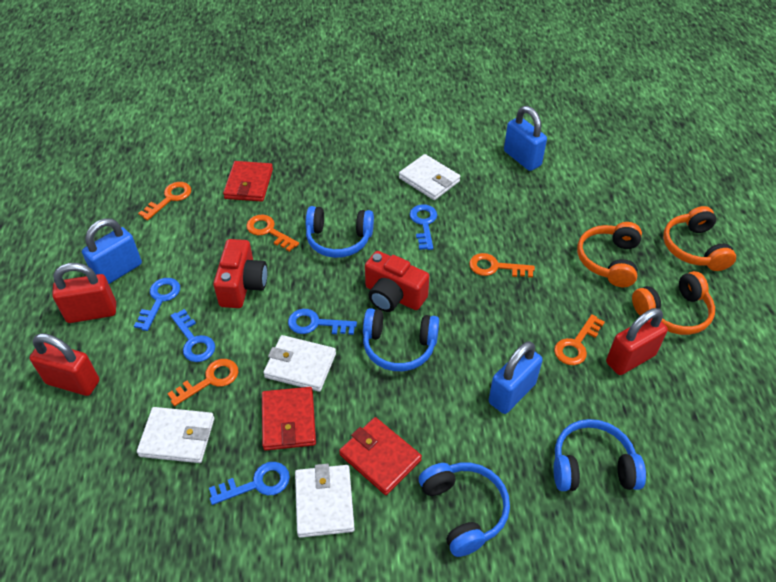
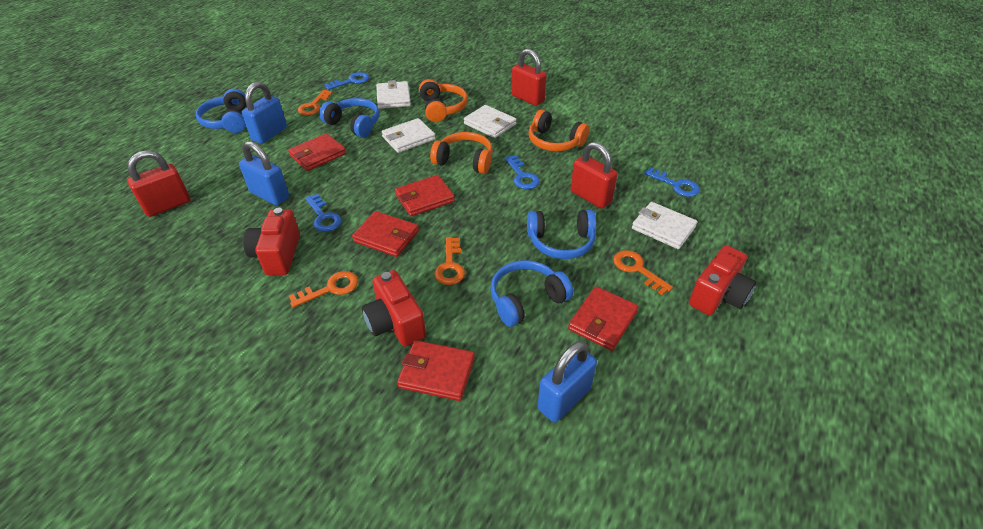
blue key: 5 -> 4
orange key: 5 -> 4
red camera: 2 -> 3
red wallet: 3 -> 5

